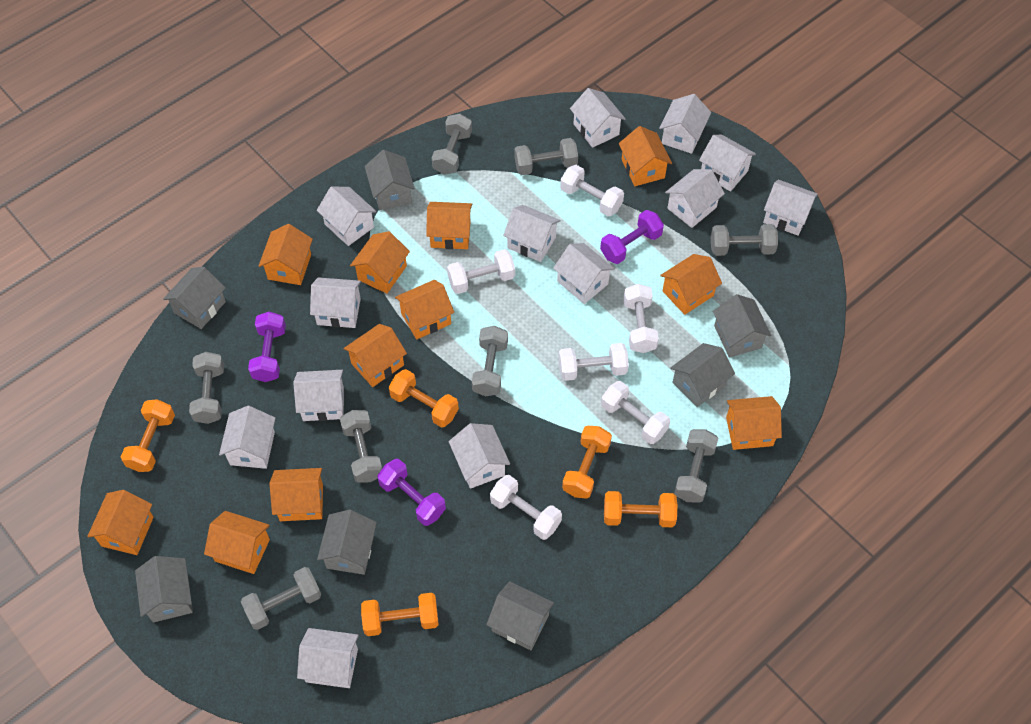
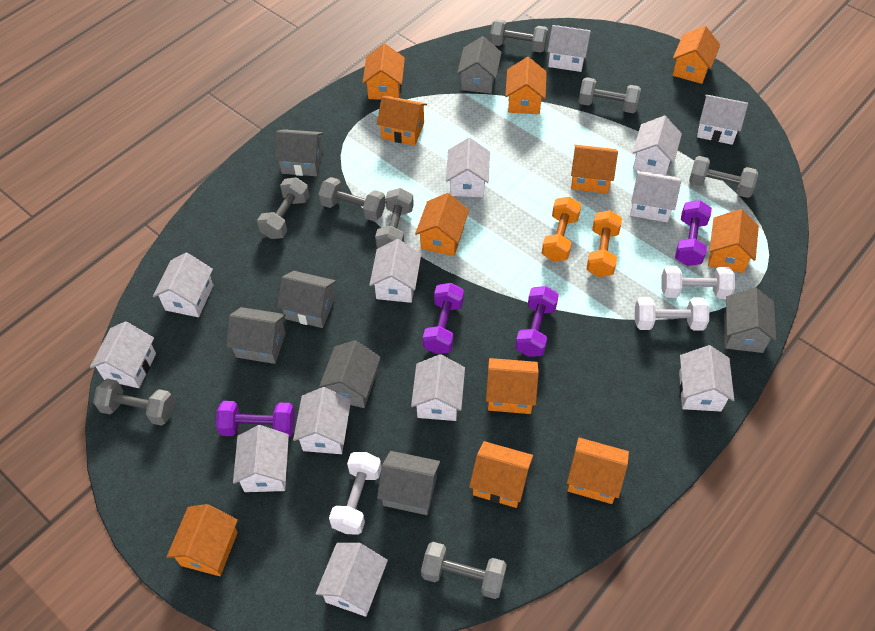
orange dumbbell: 5 -> 2
purple dumbbell: 3 -> 4
white dumbbell: 6 -> 3

